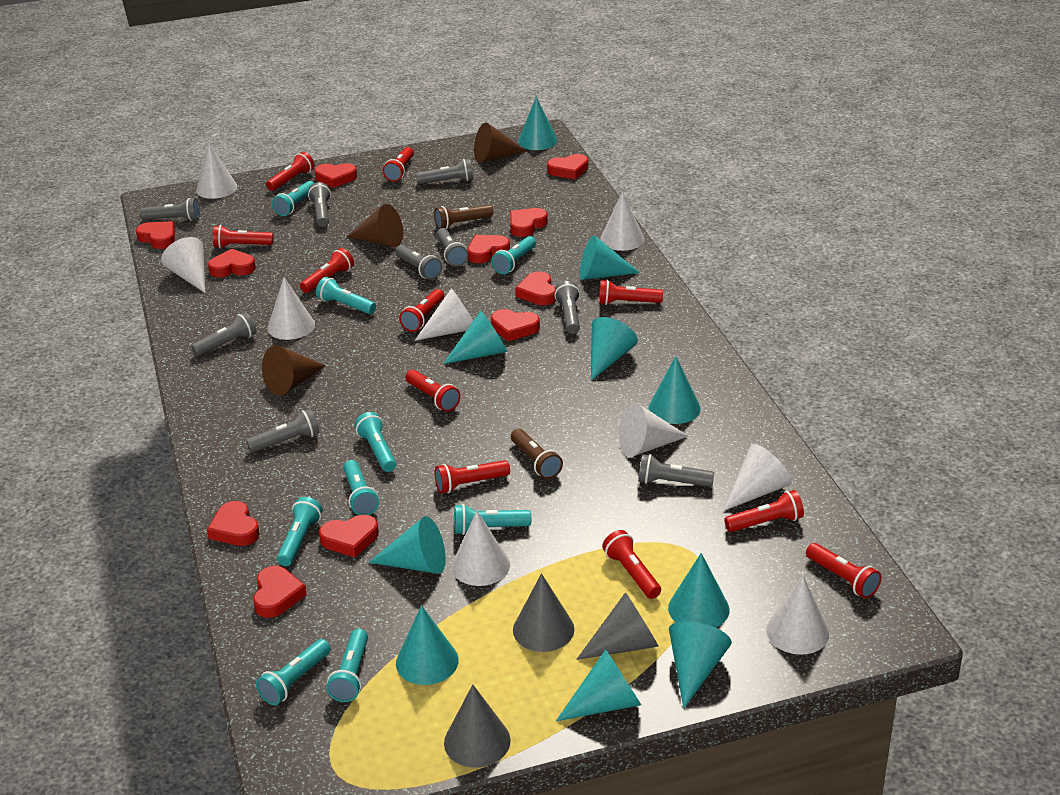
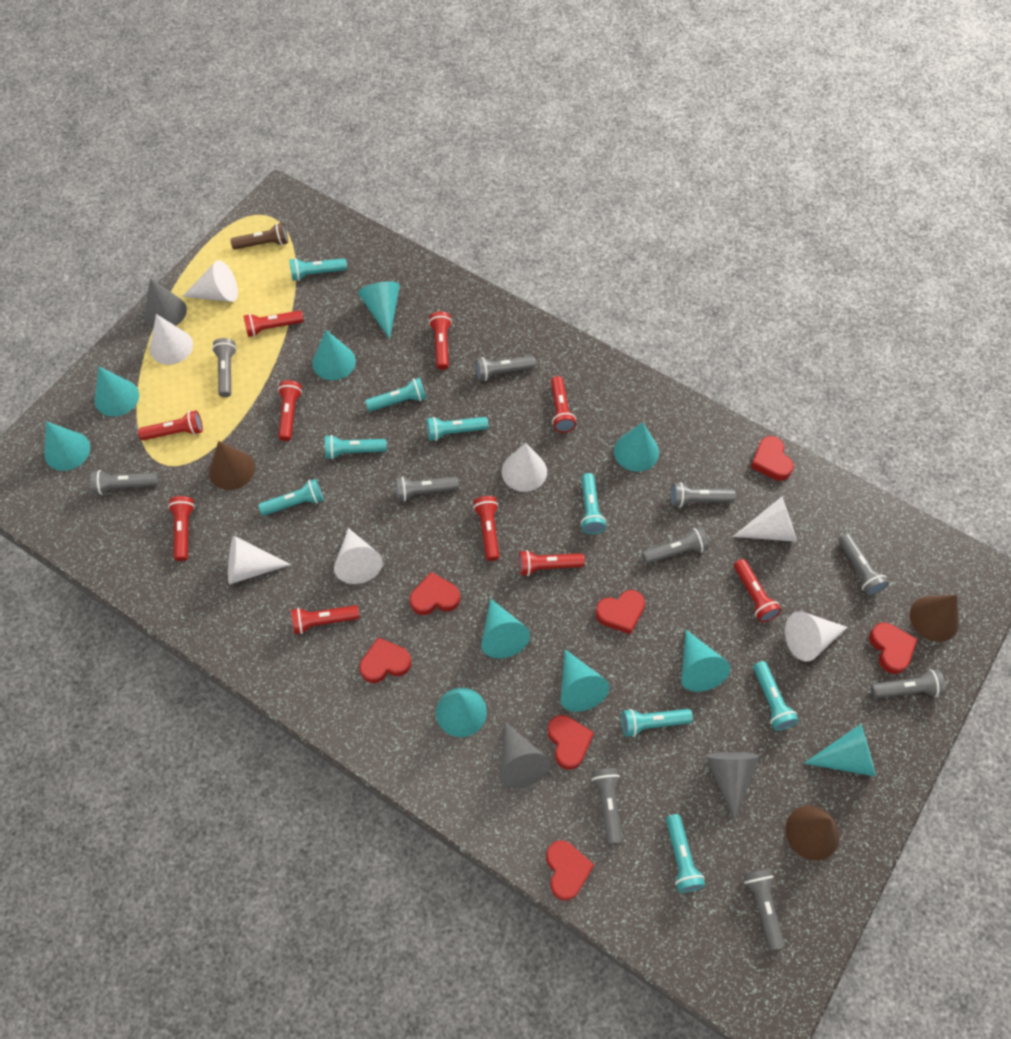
brown flashlight: 2 -> 1
grey flashlight: 9 -> 10
red flashlight: 11 -> 10
red heart: 11 -> 7
white cone: 9 -> 7

